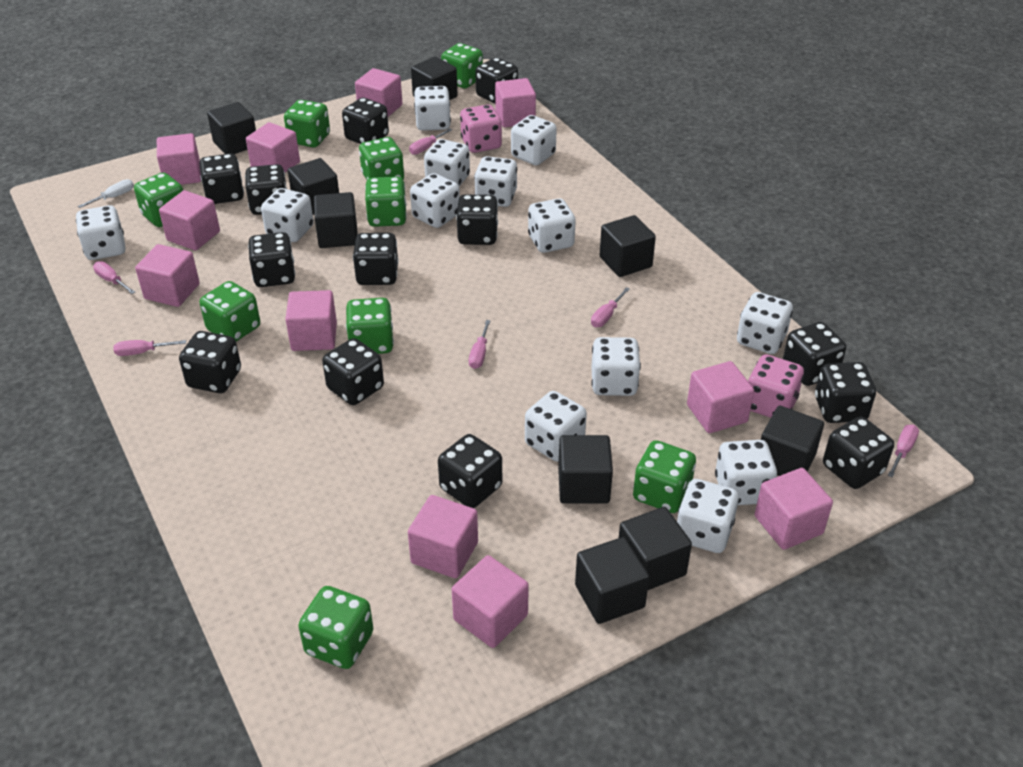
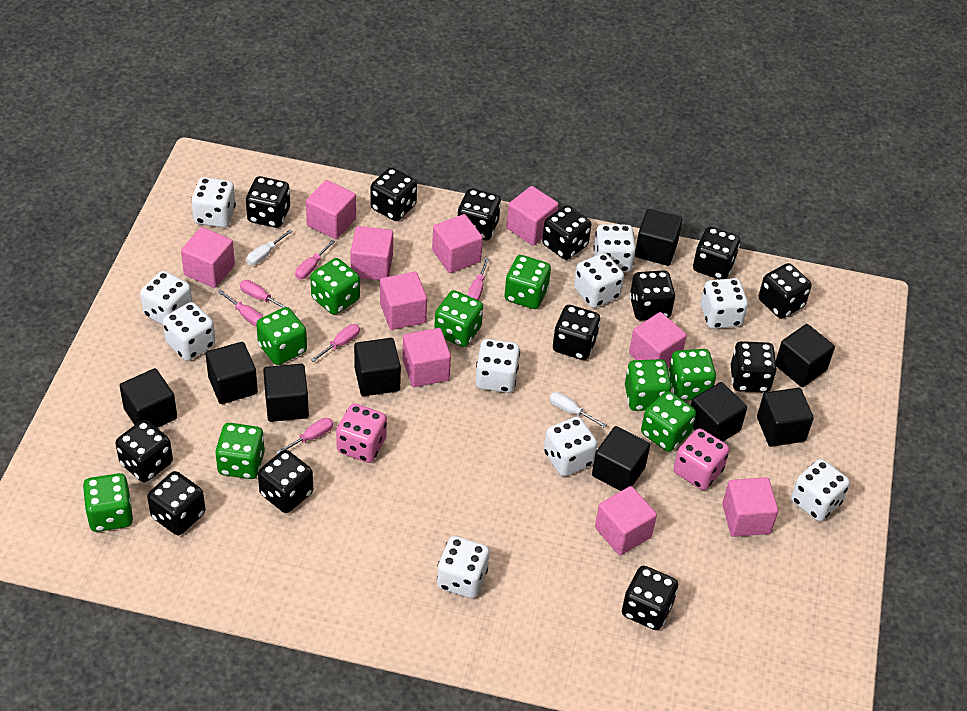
pink cube: 11 -> 10
white dice: 13 -> 10
white screwdriver: 1 -> 2

